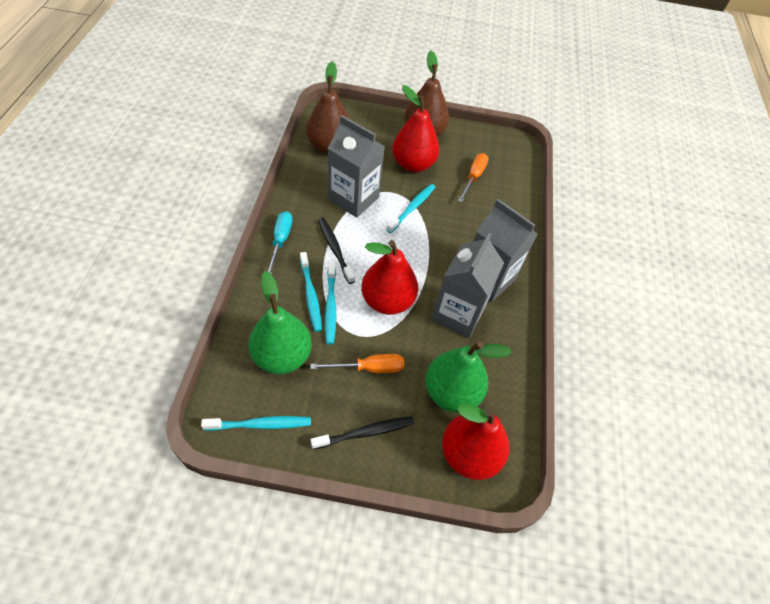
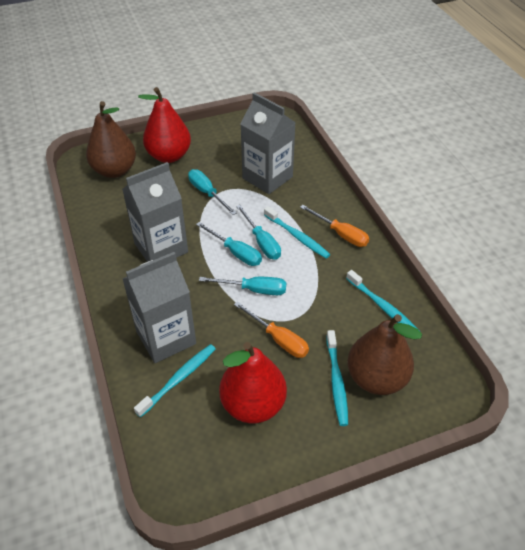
black toothbrush: 2 -> 0
green pear: 2 -> 0
red pear: 3 -> 2
turquoise screwdriver: 1 -> 4

